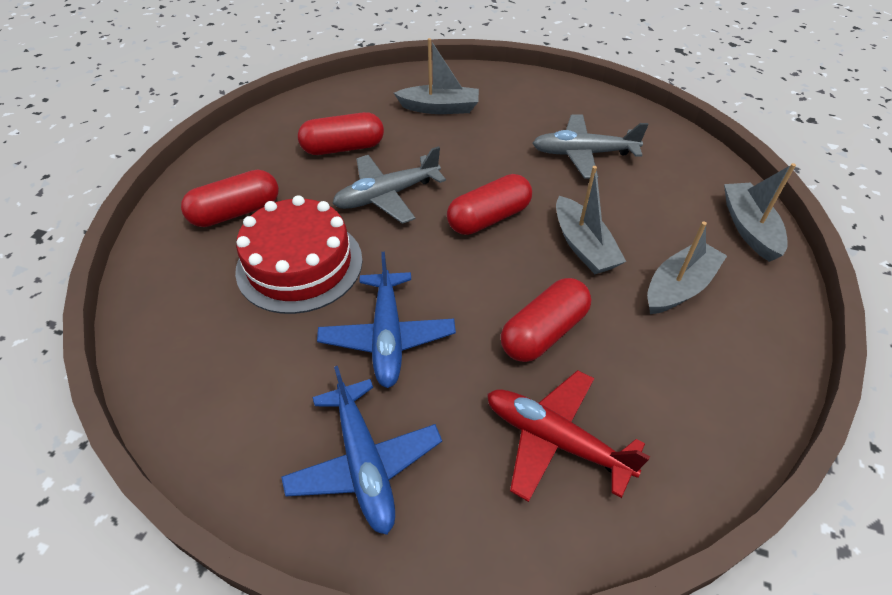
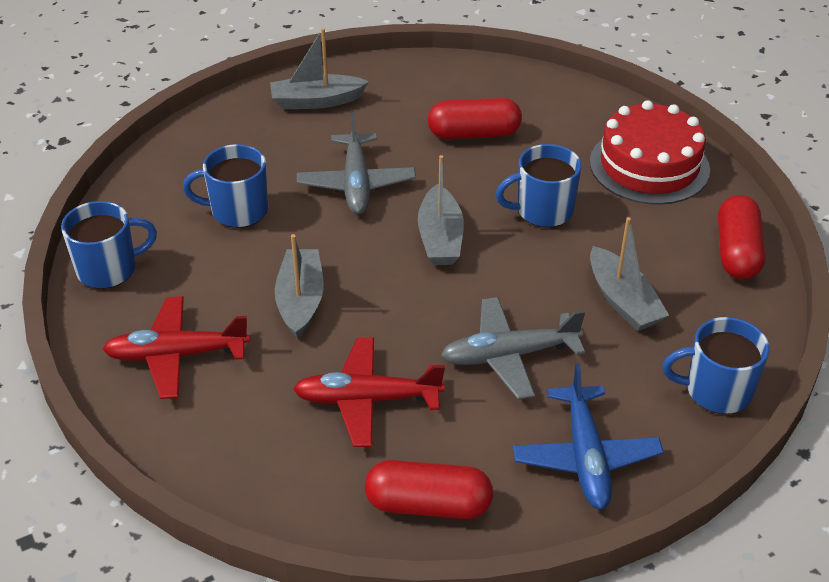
blue mug: 0 -> 4
blue plane: 2 -> 1
red capsule: 4 -> 3
red plane: 1 -> 2

